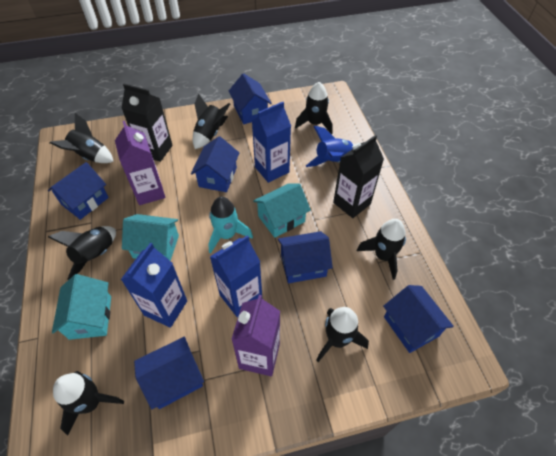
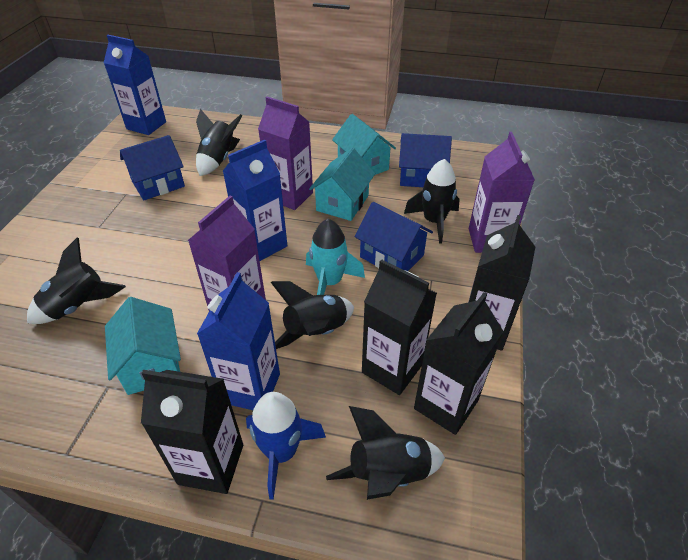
black carton: 2 -> 4
black rocket: 7 -> 5
blue house: 6 -> 3
purple carton: 2 -> 3

